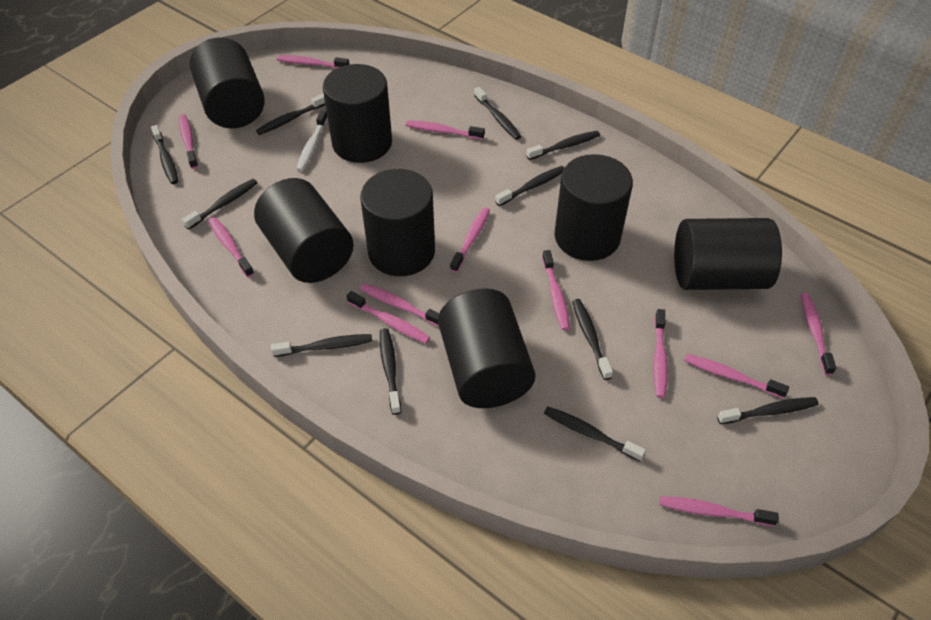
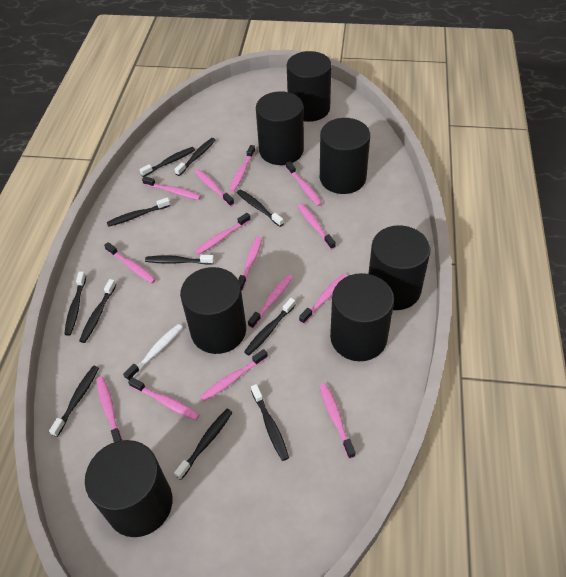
pink toothbrush: 12 -> 14

